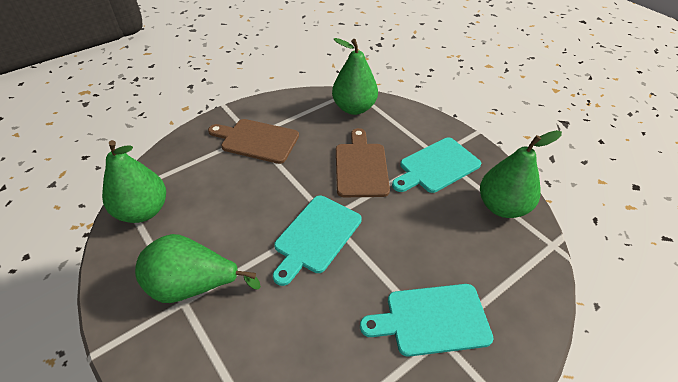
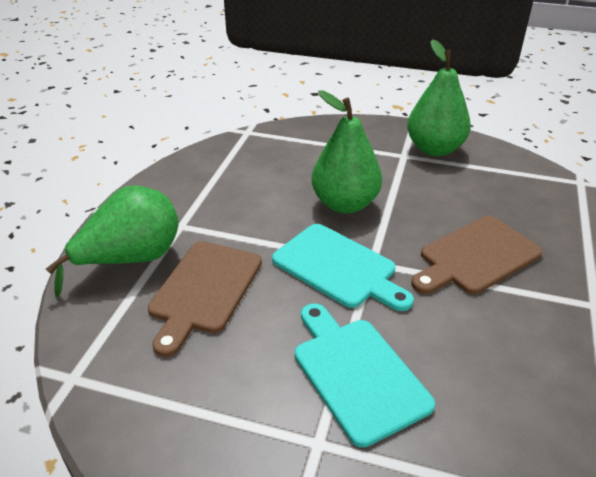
green pear: 4 -> 3
turquoise cutting board: 3 -> 2

